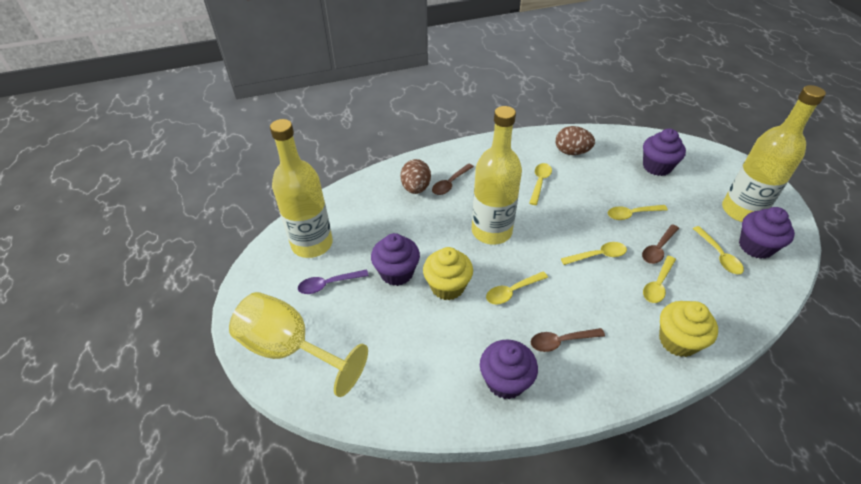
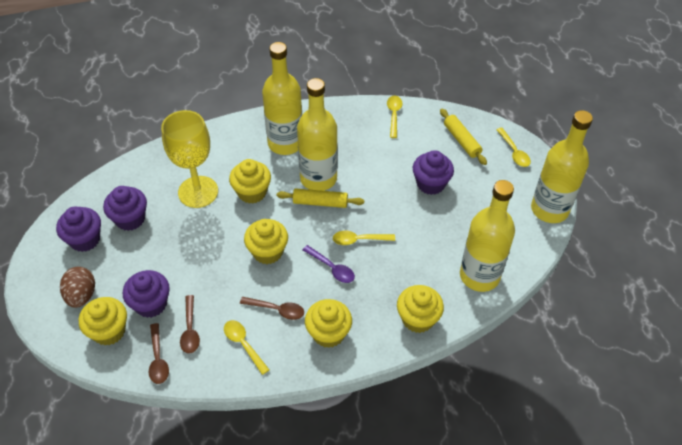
brown egg: 2 -> 1
yellow bottle: 3 -> 4
yellow cupcake: 2 -> 5
yellow rolling pin: 0 -> 2
yellow spoon: 6 -> 4

